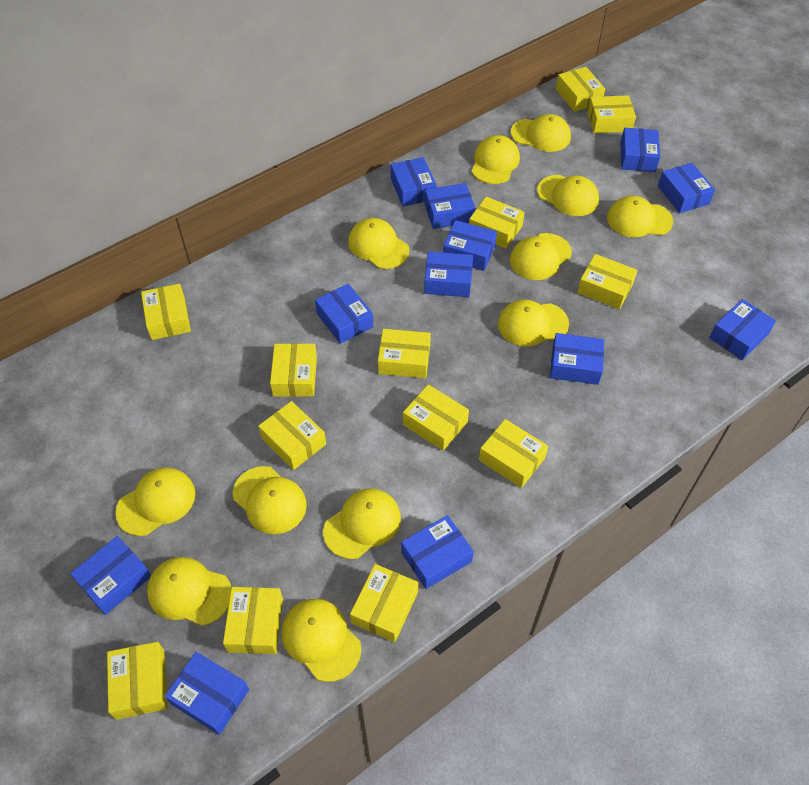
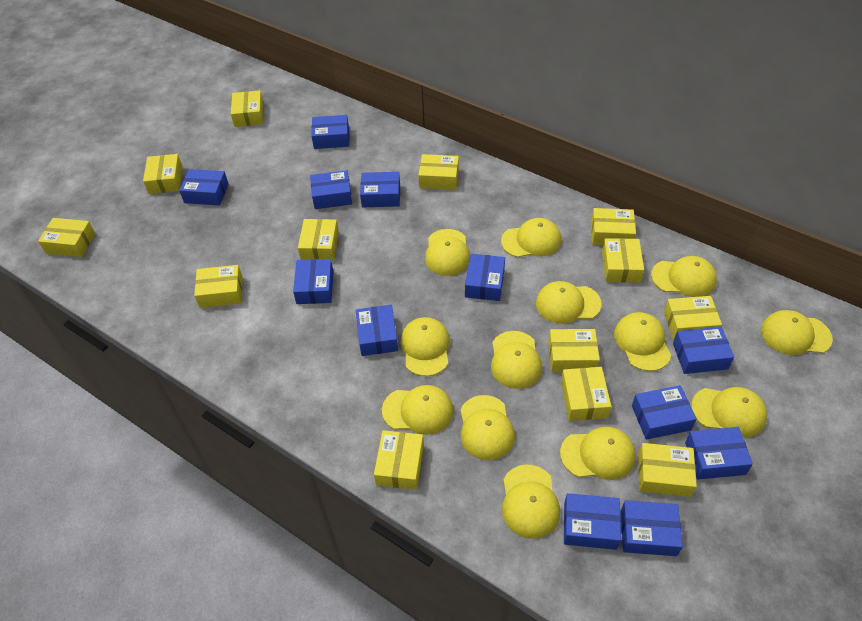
yellow cap: 12 -> 13

